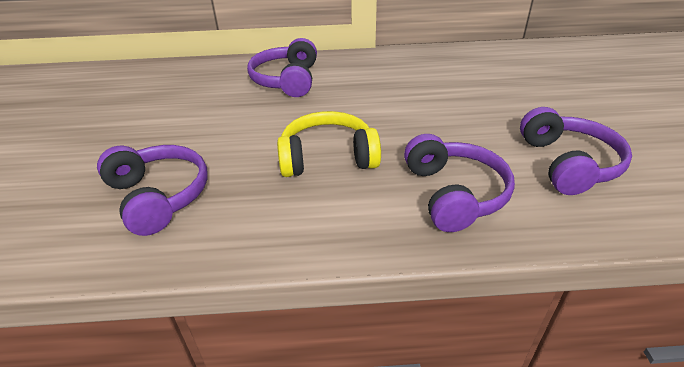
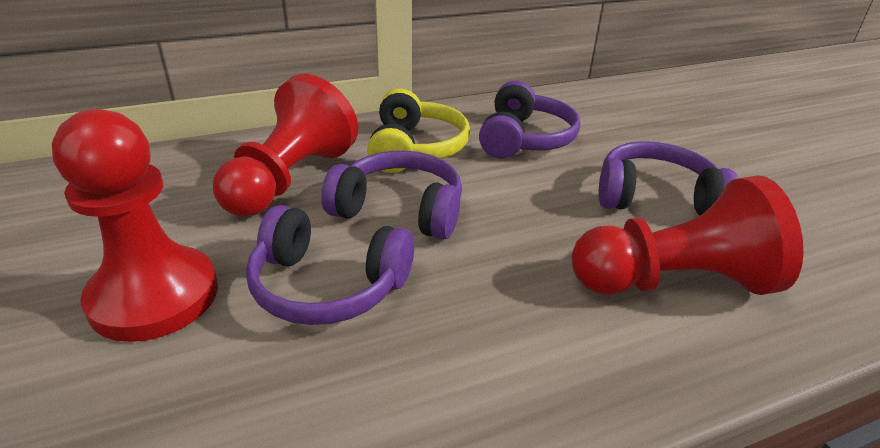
red pawn: 0 -> 3

